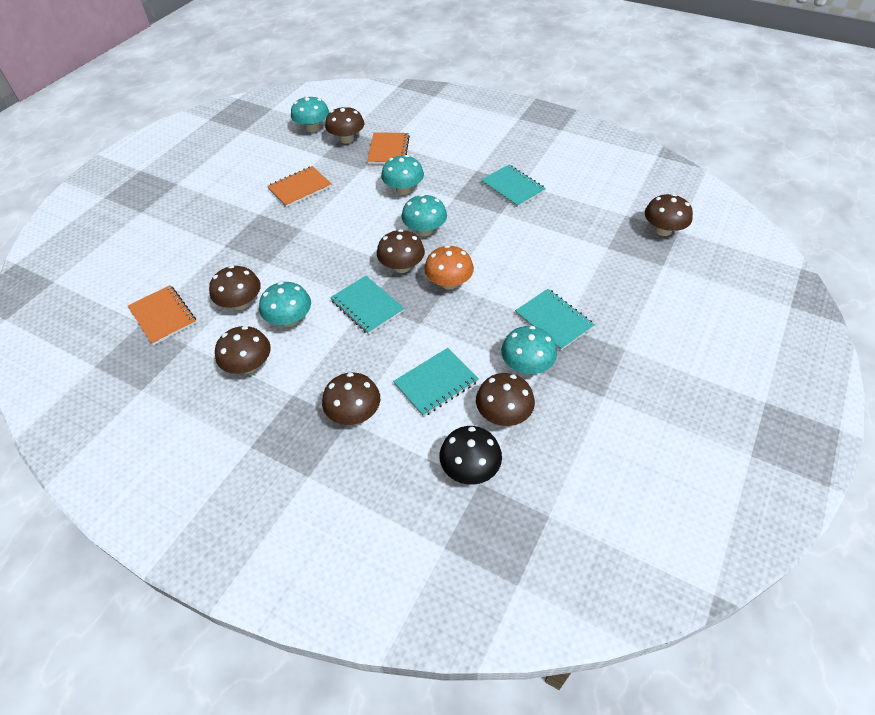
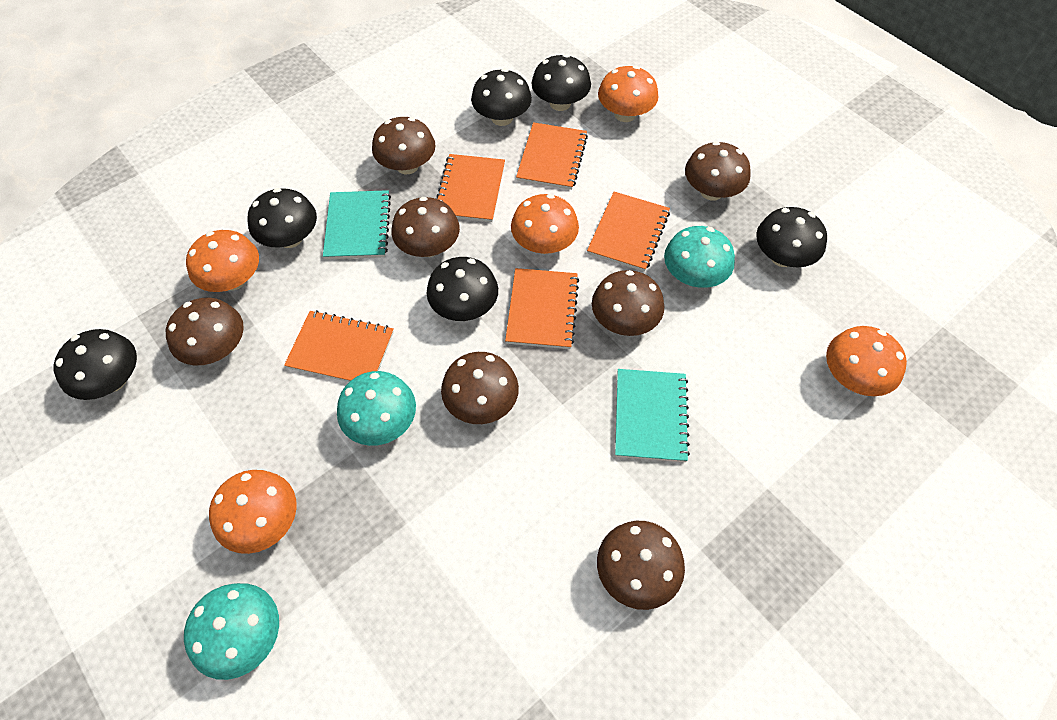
black mushroom: 1 -> 6
orange mushroom: 1 -> 5
orange notebook: 3 -> 5
turquoise mushroom: 5 -> 3
turquoise notebook: 4 -> 2

